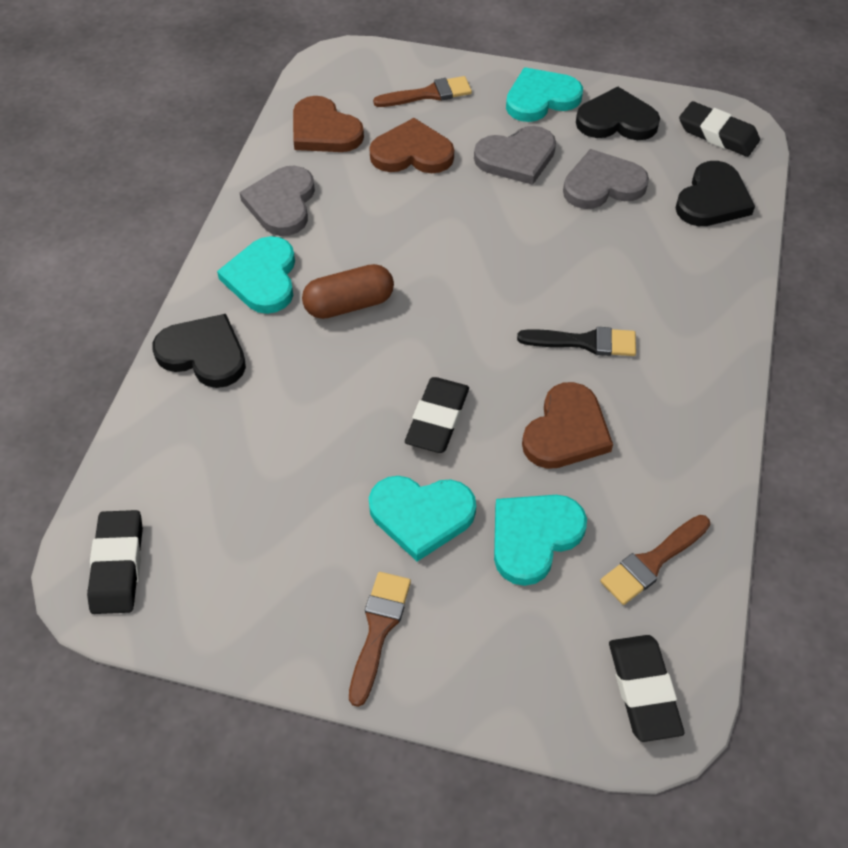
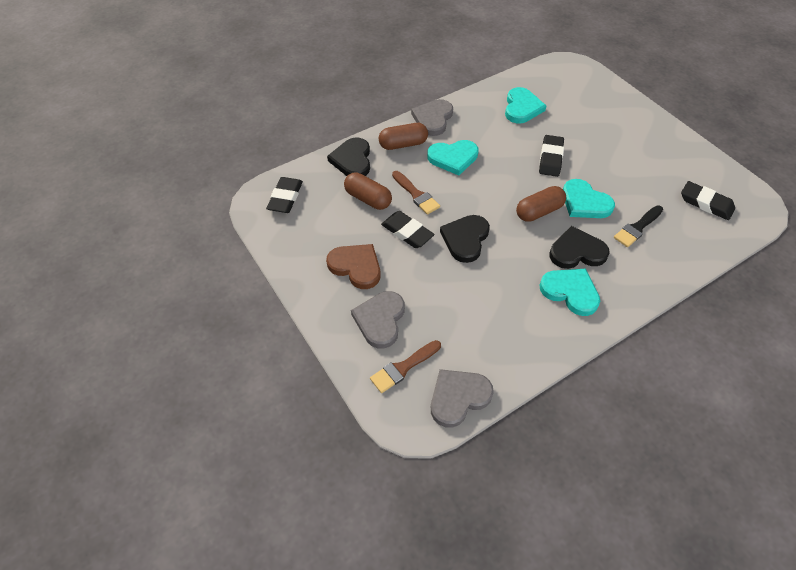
brown brush: 3 -> 2
brown capsule: 1 -> 3
brown heart: 3 -> 1

